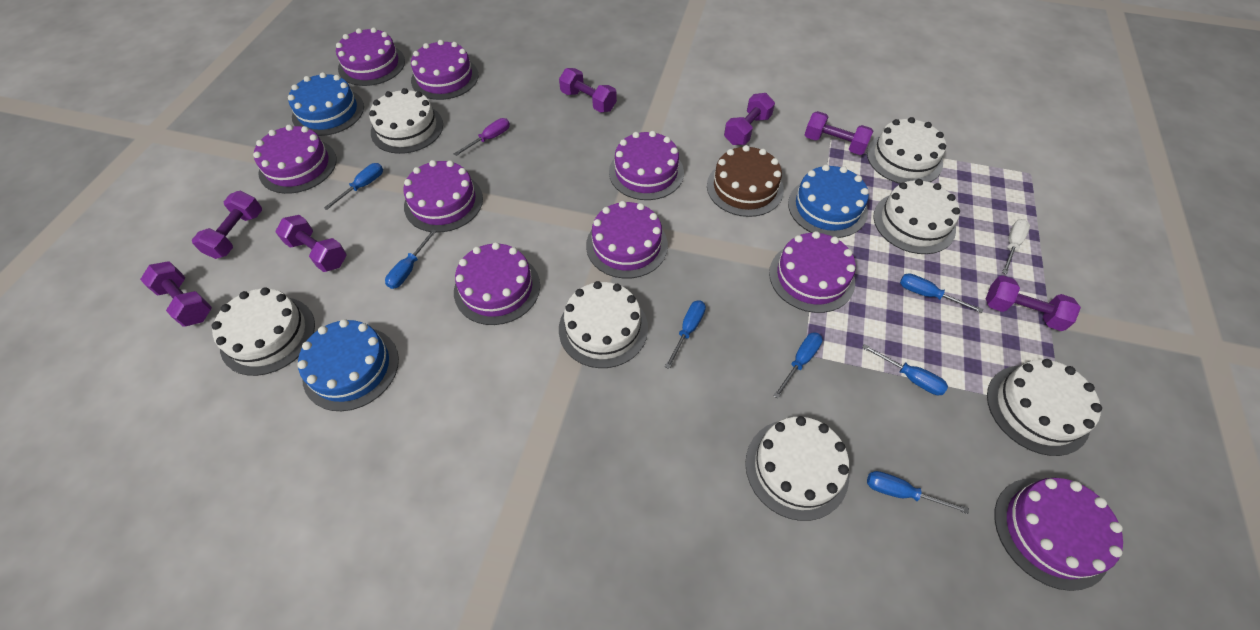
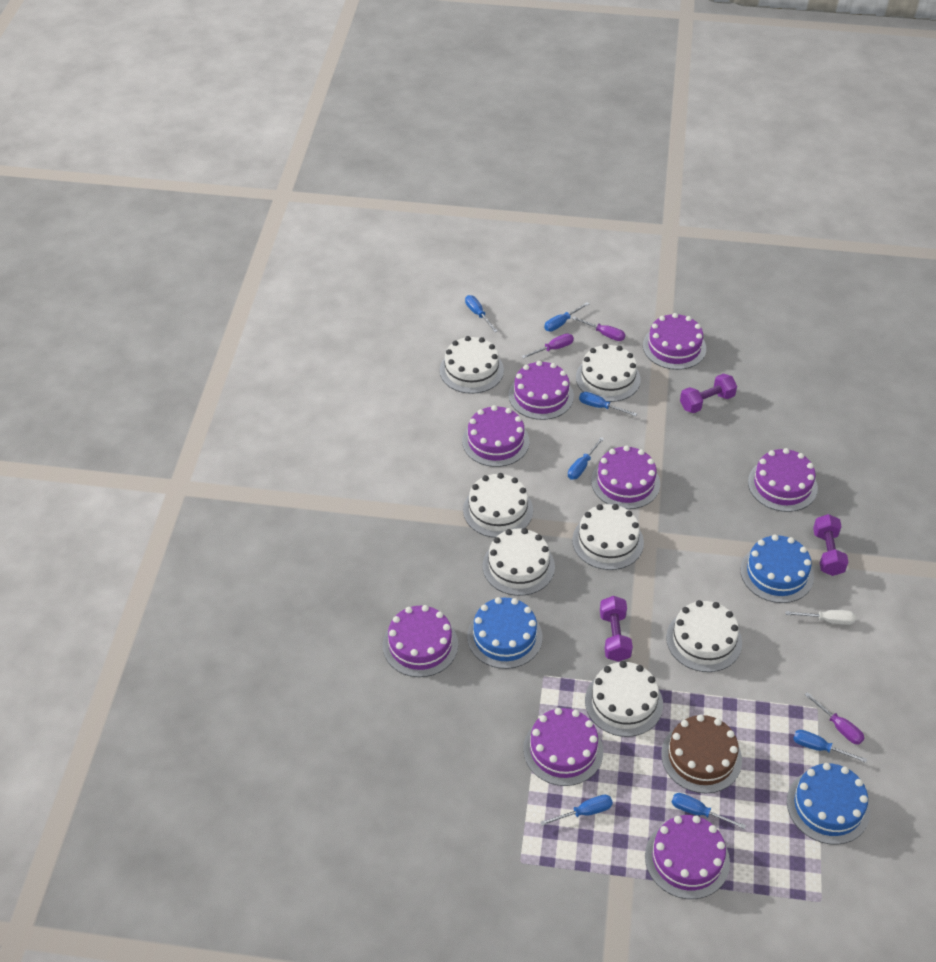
purple cake: 9 -> 8
purple dumbbell: 7 -> 3
purple screwdriver: 1 -> 3

